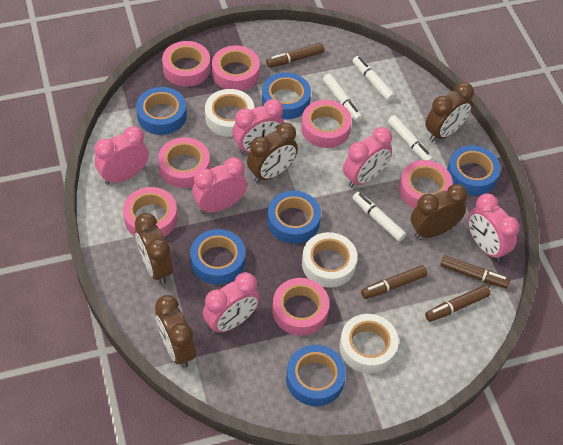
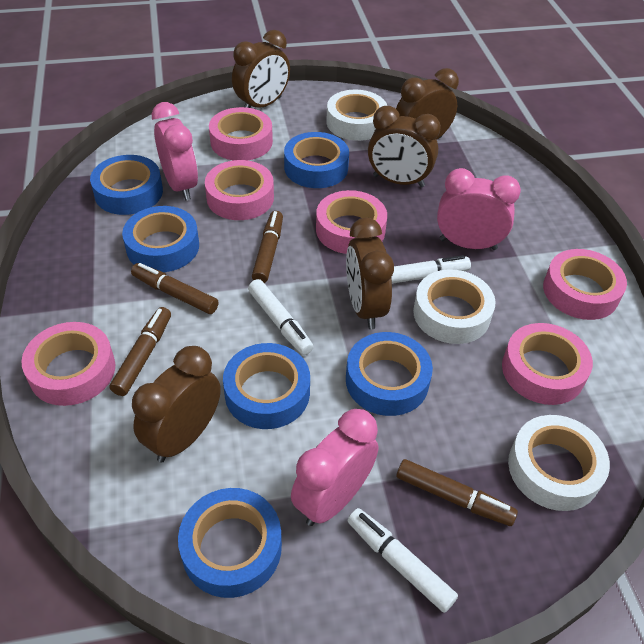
pink clock: 6 -> 3
pink tape: 7 -> 6
white marker: 4 -> 3

